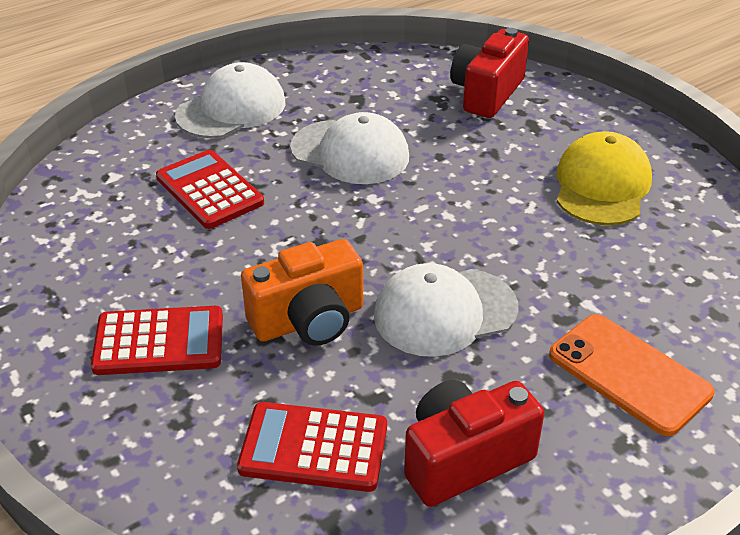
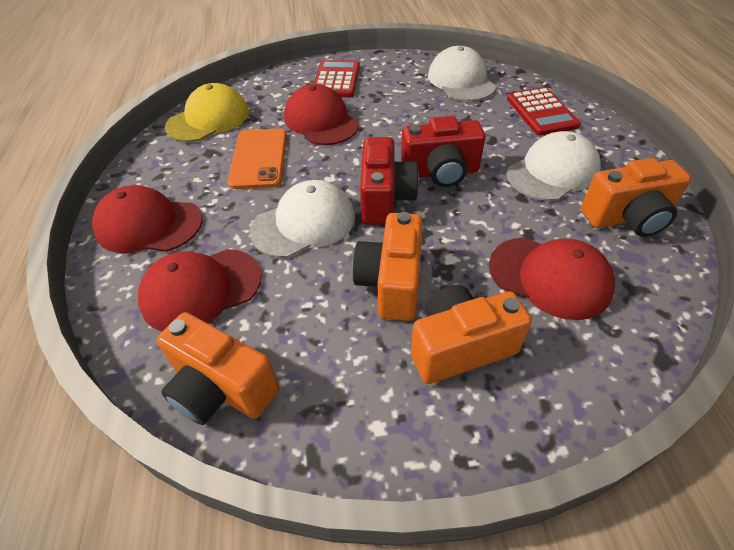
orange camera: 1 -> 4
red calculator: 3 -> 2
red cap: 0 -> 4

